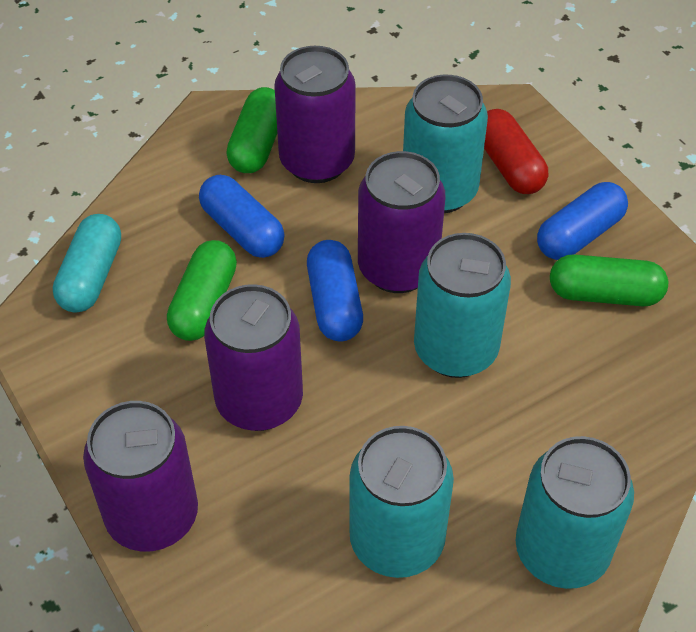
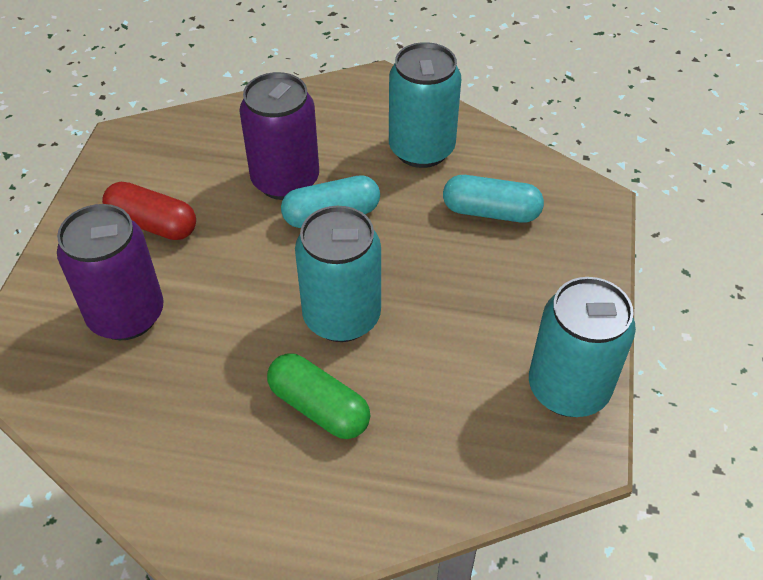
blue capsule: 3 -> 0
green capsule: 3 -> 1
purple can: 4 -> 2
turquoise can: 4 -> 3
turquoise capsule: 1 -> 2

